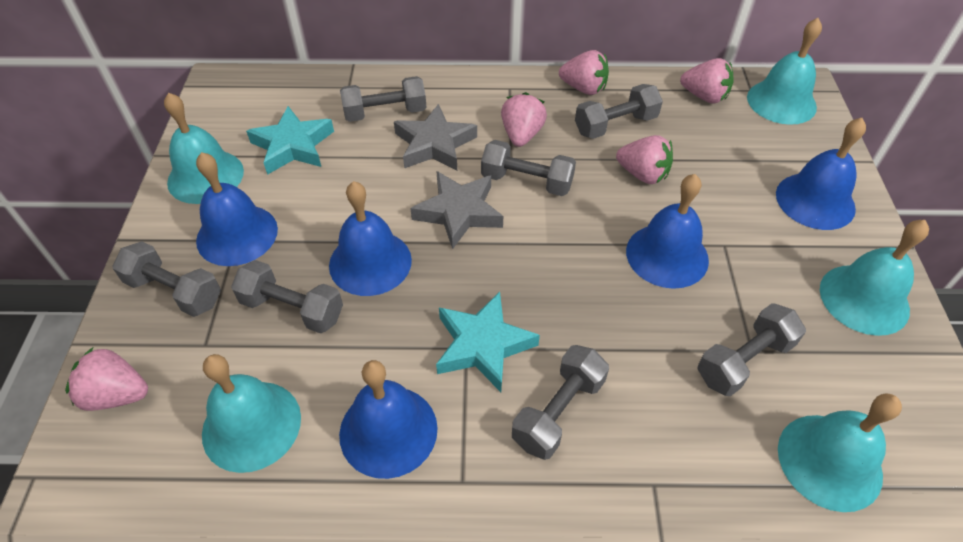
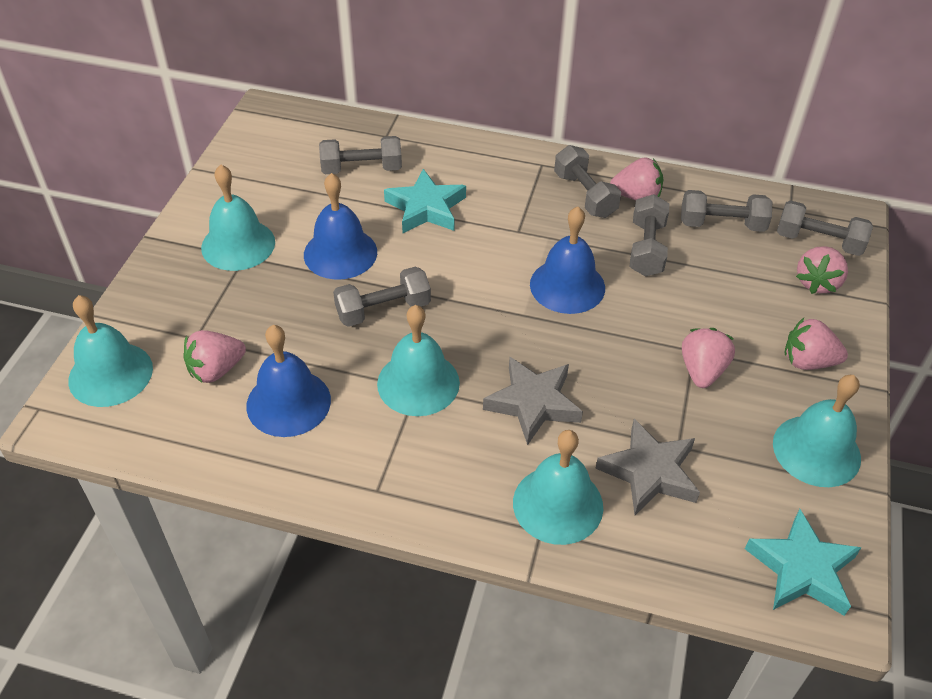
blue bell: 5 -> 3
grey dumbbell: 7 -> 6

